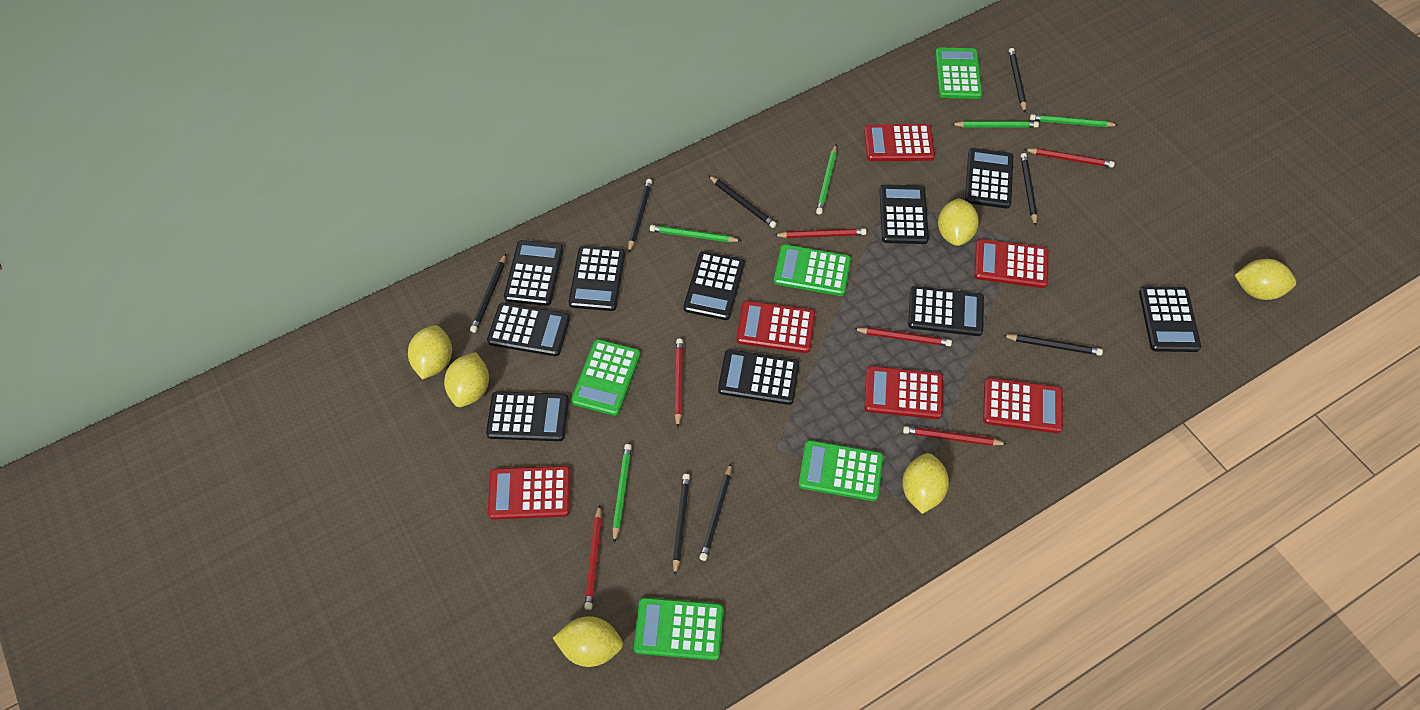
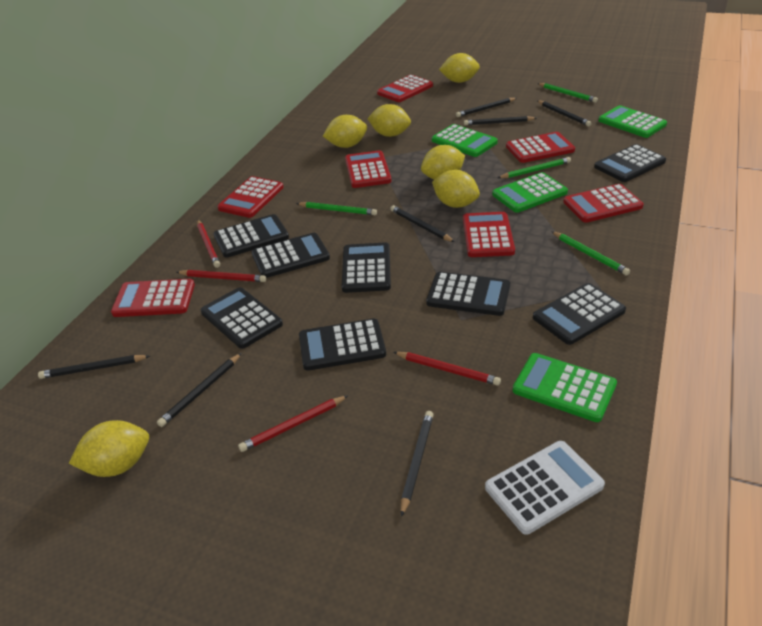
black calculator: 10 -> 8
black pencil: 8 -> 7
green calculator: 5 -> 4
green pencil: 5 -> 4
red calculator: 6 -> 7
red pencil: 6 -> 4
white calculator: 0 -> 1

